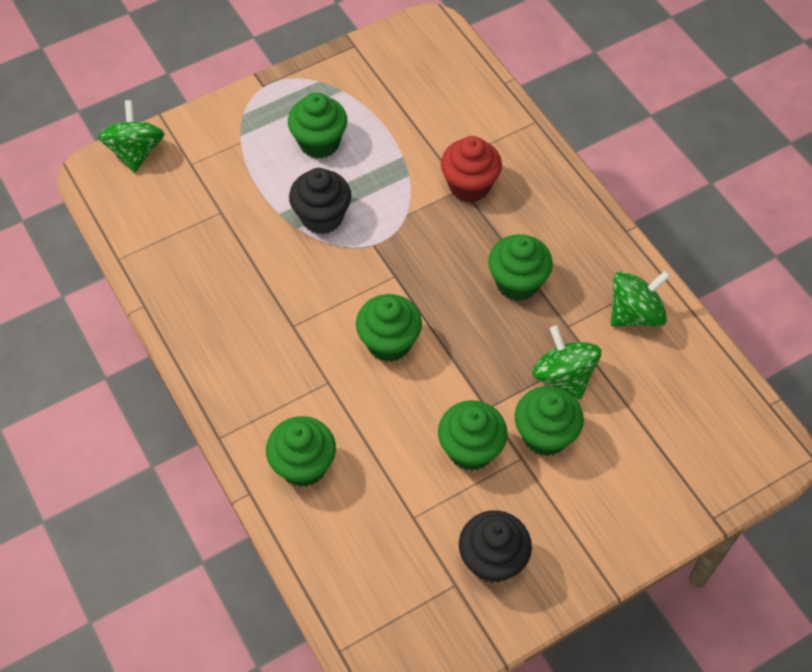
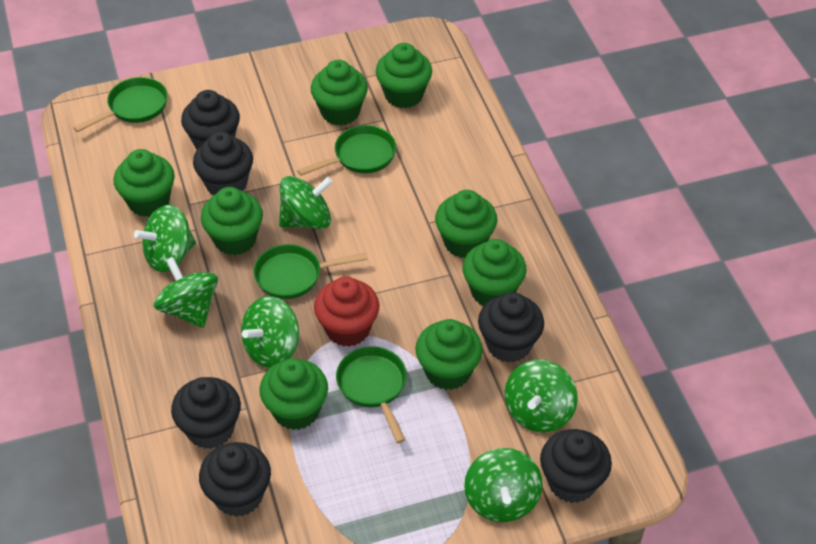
black cupcake: 2 -> 6
green cupcake: 6 -> 8
green pan: 0 -> 4
green spinning top: 3 -> 6

